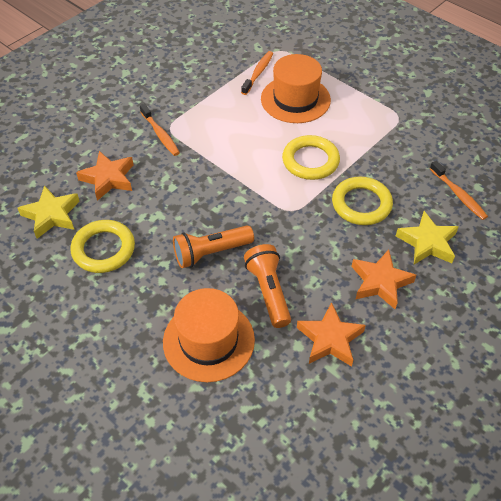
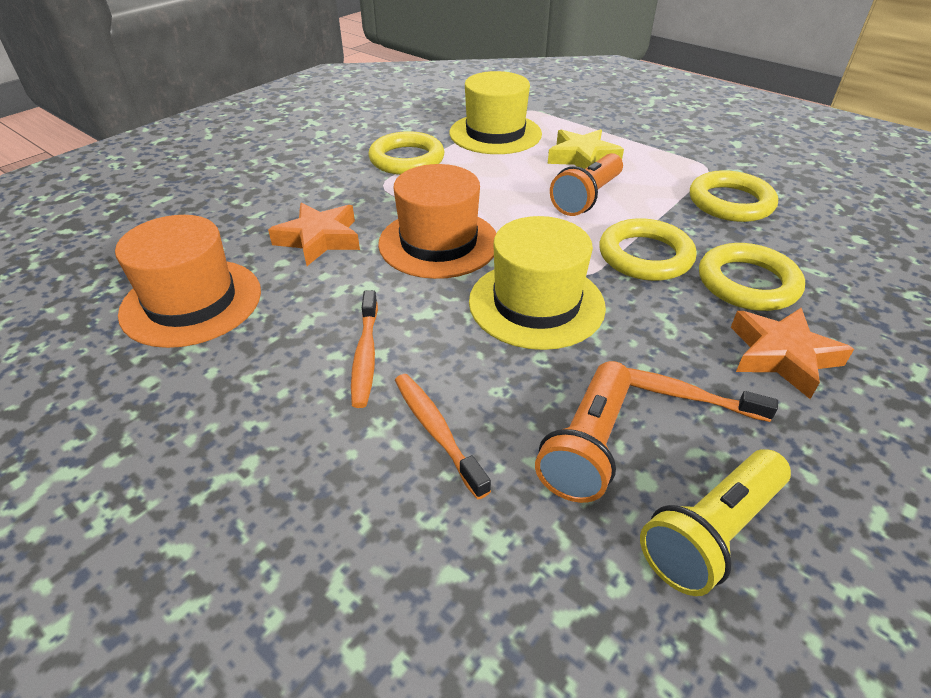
orange star: 3 -> 2
yellow flashlight: 0 -> 1
yellow hat: 0 -> 2
yellow ring: 3 -> 4
yellow star: 2 -> 1

